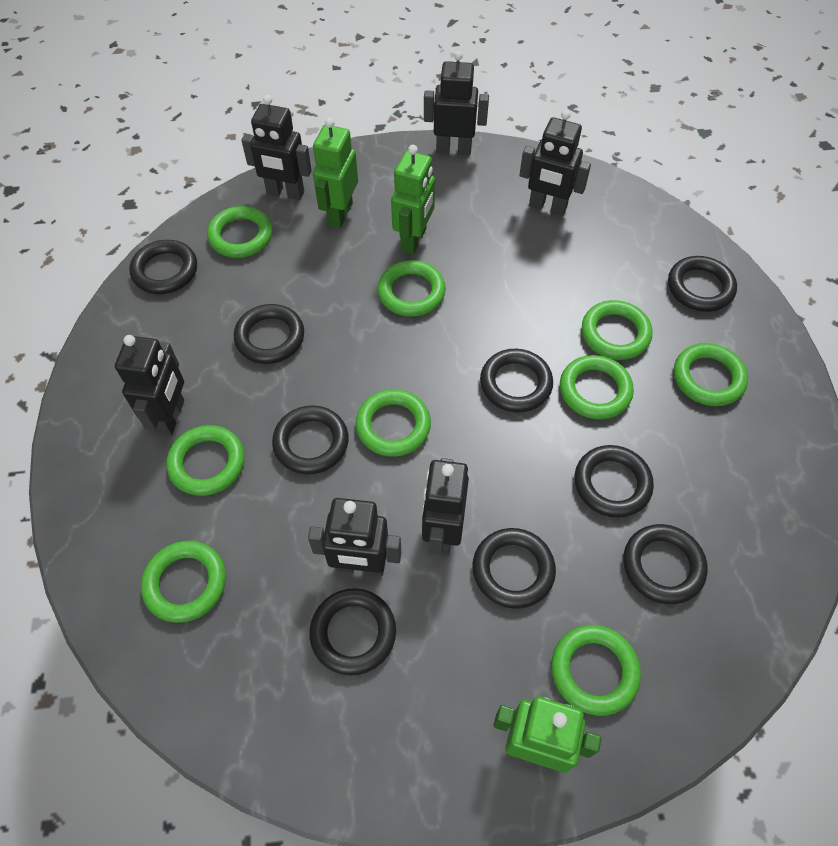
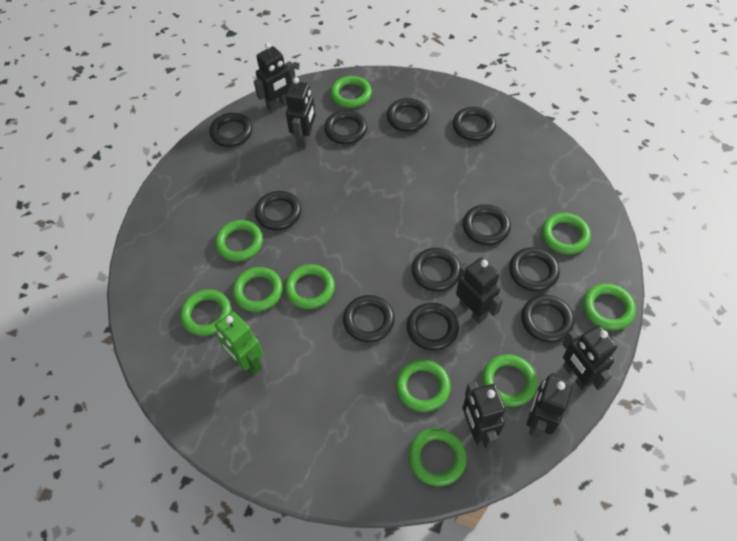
black ring: 9 -> 11
green ring: 9 -> 10
green robot: 3 -> 1

